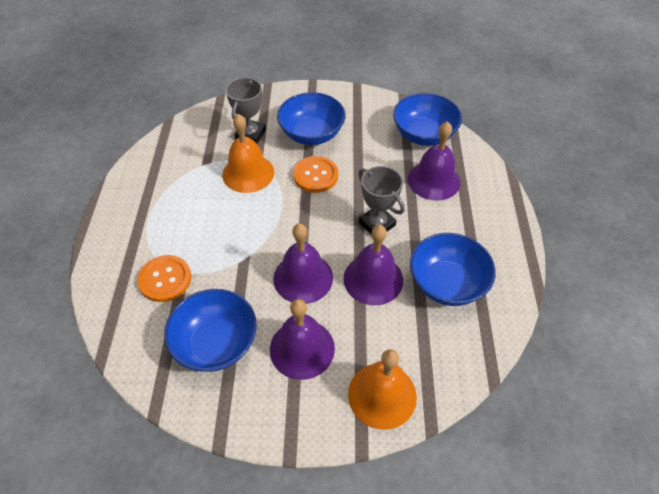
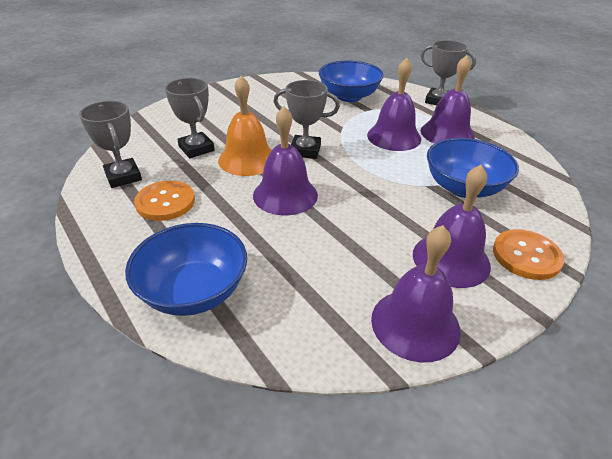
blue bowl: 4 -> 3
grey trophy: 2 -> 4
orange bell: 2 -> 1
purple bell: 4 -> 5

